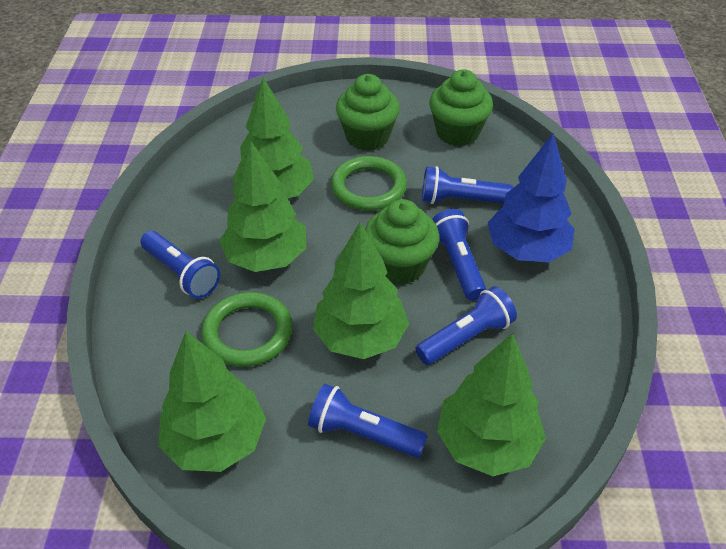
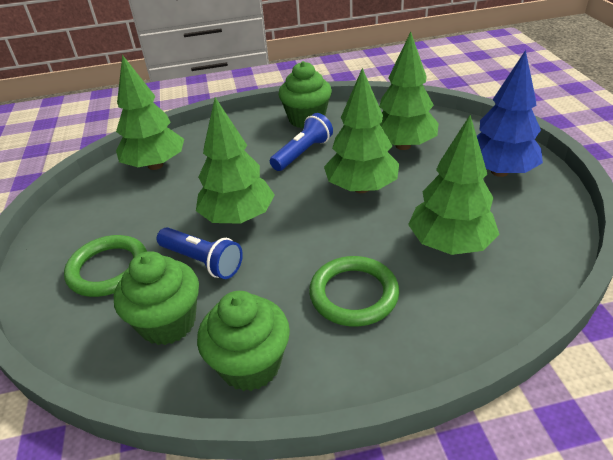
blue flashlight: 5 -> 2

